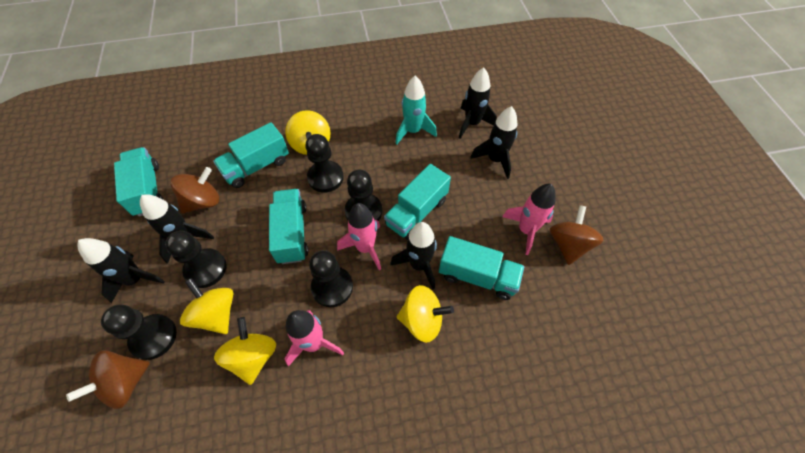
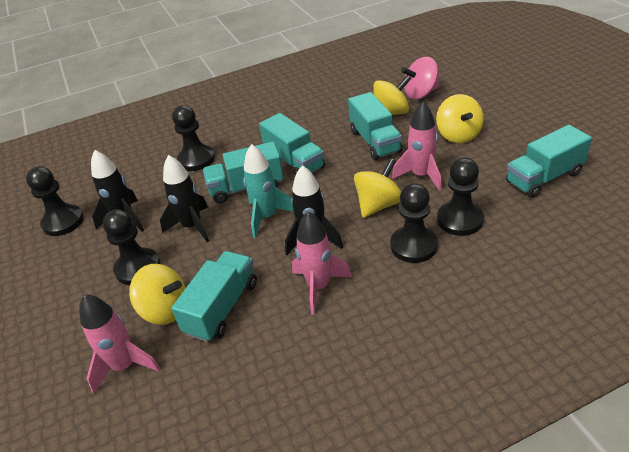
black rocket: 5 -> 3
brown spinning top: 3 -> 0
pink spinning top: 0 -> 1

